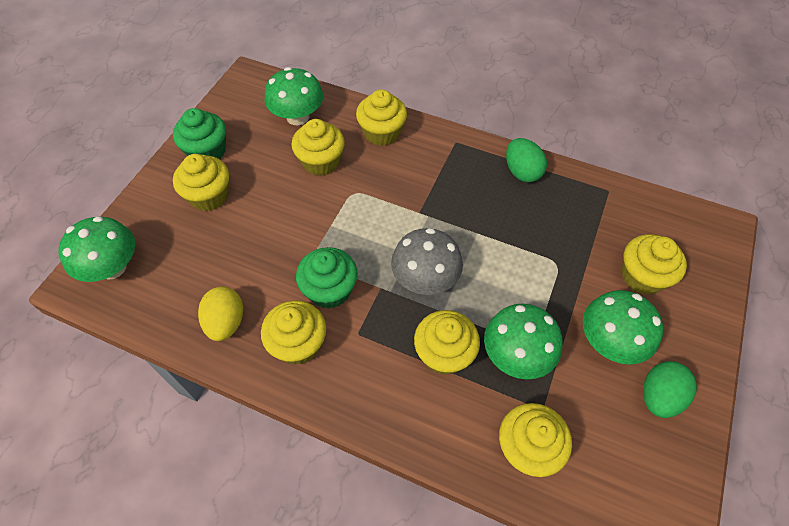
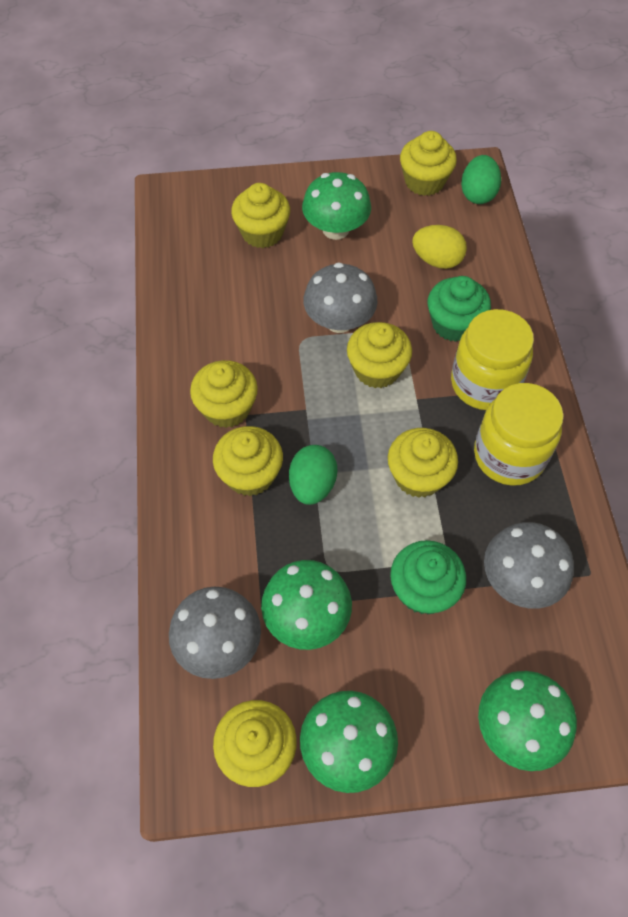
grey mushroom: 1 -> 3
yellow jar: 0 -> 2

